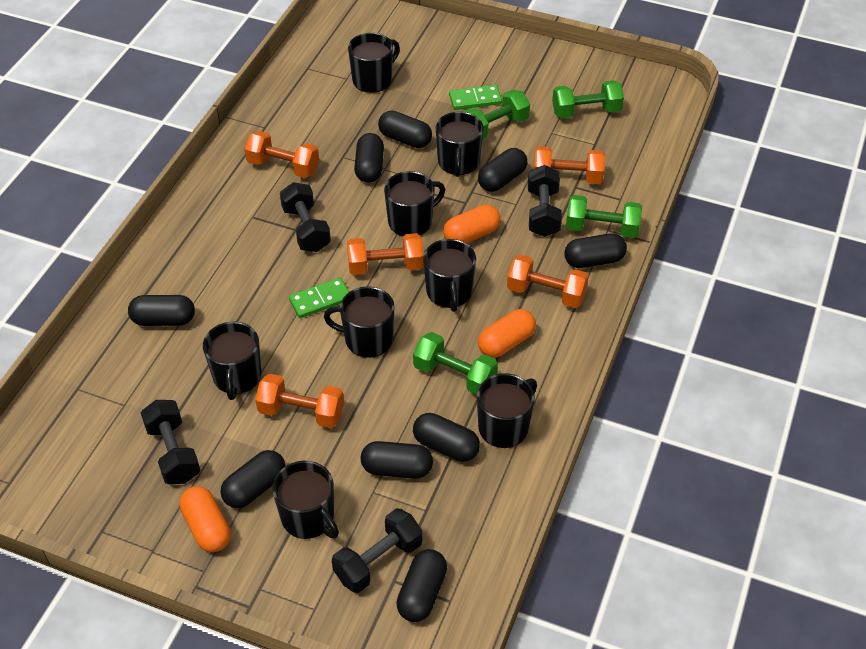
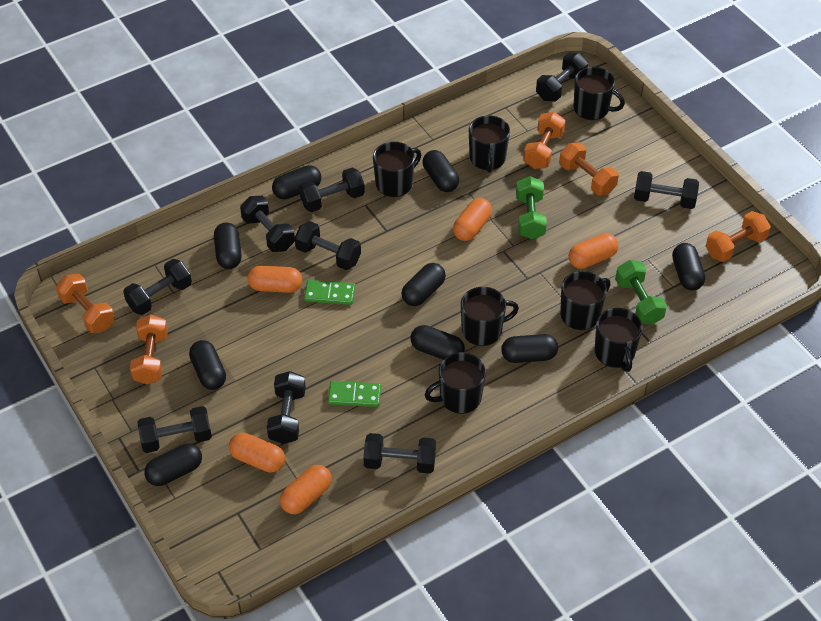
black dumbbell: 4 -> 9
black mug: 8 -> 7
green dumbbell: 4 -> 2
orange capsule: 3 -> 5

